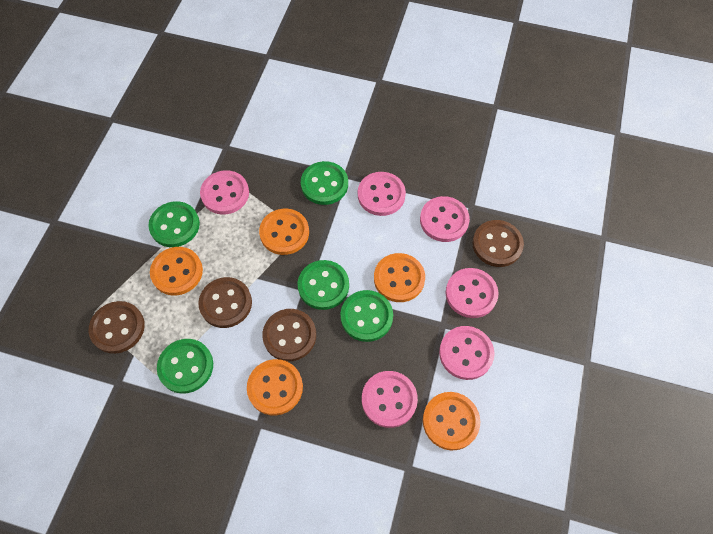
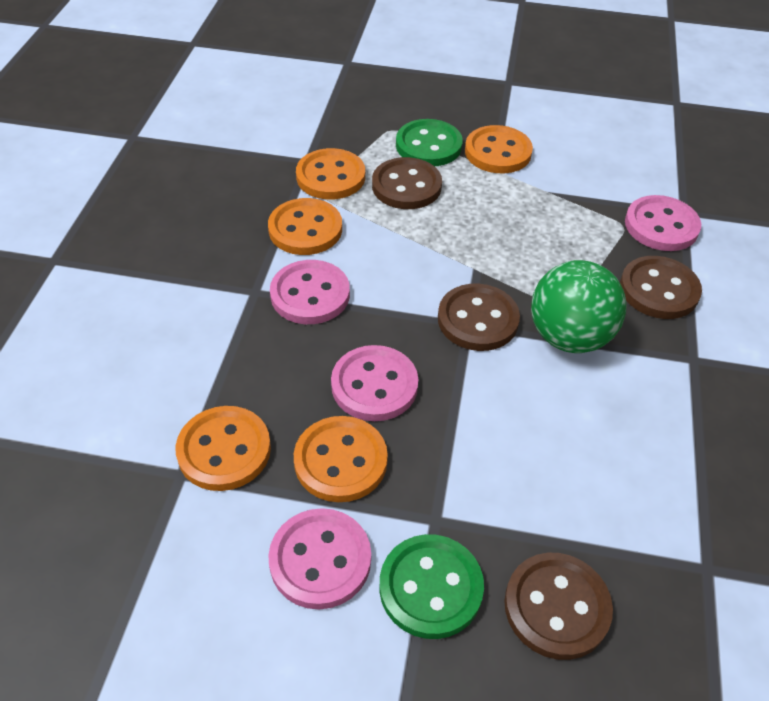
green ball: 0 -> 1
green button: 5 -> 2
pink button: 6 -> 4

